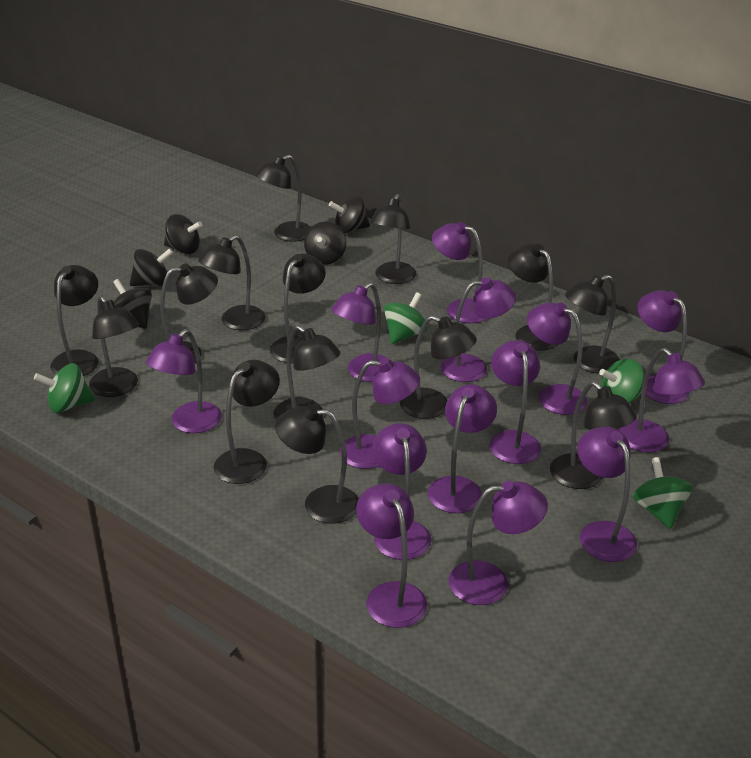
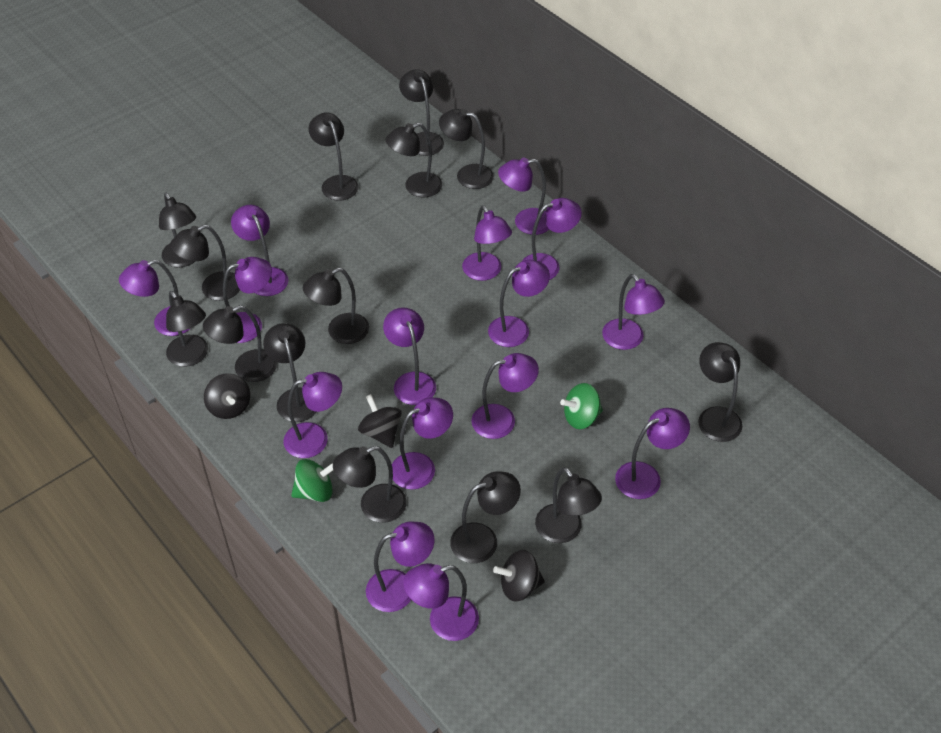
black spinning top: 5 -> 3
green spinning top: 4 -> 2
purple lamp: 14 -> 15

